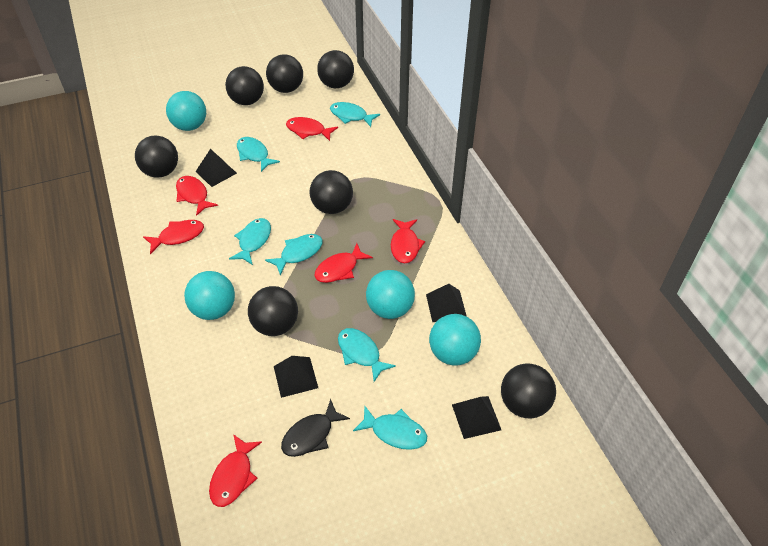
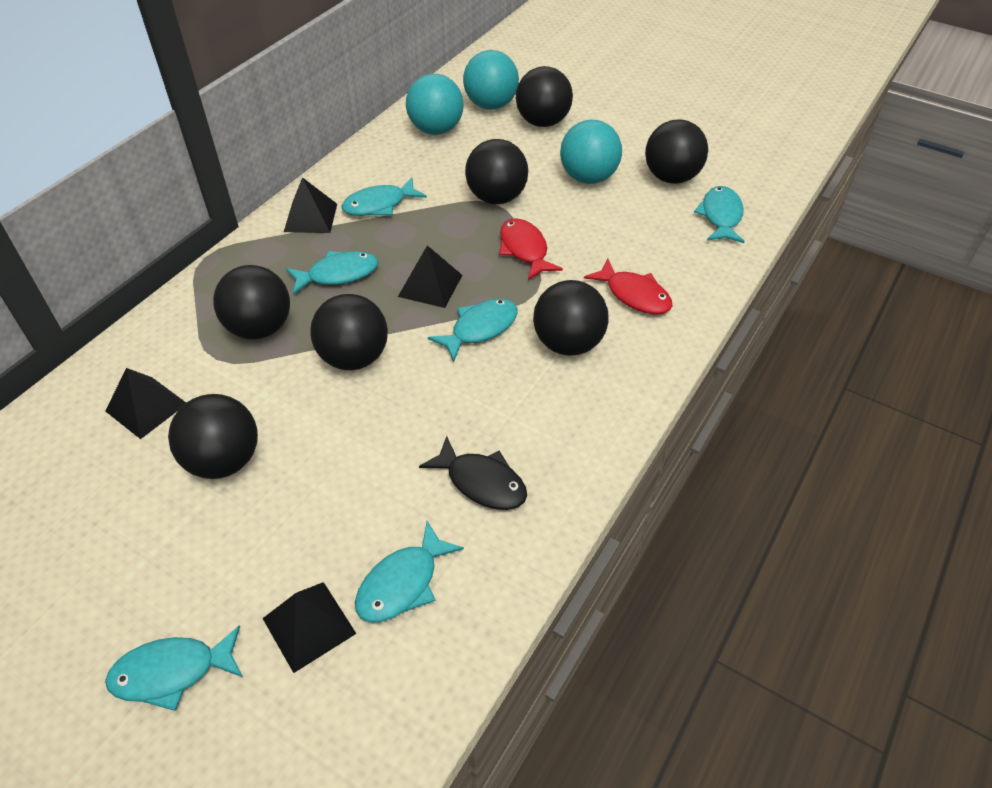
red fish: 6 -> 2
turquoise ball: 4 -> 3

